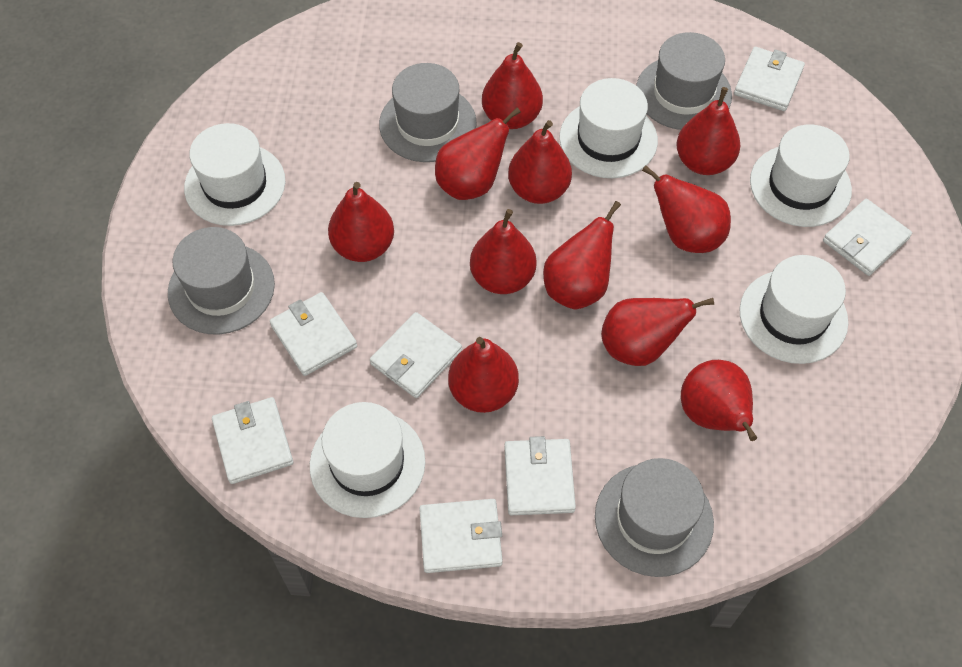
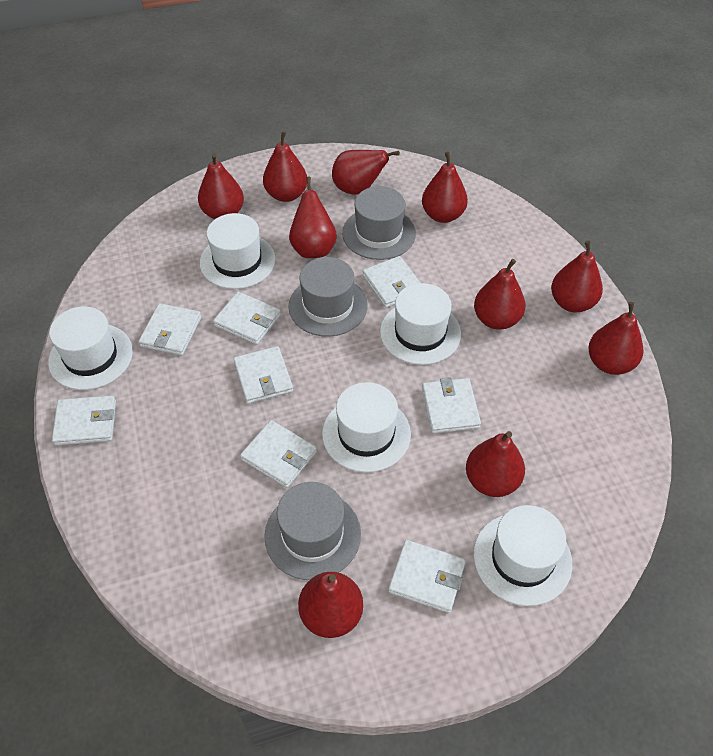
grey hat: 4 -> 3
red pear: 11 -> 10
white wallet: 7 -> 8

